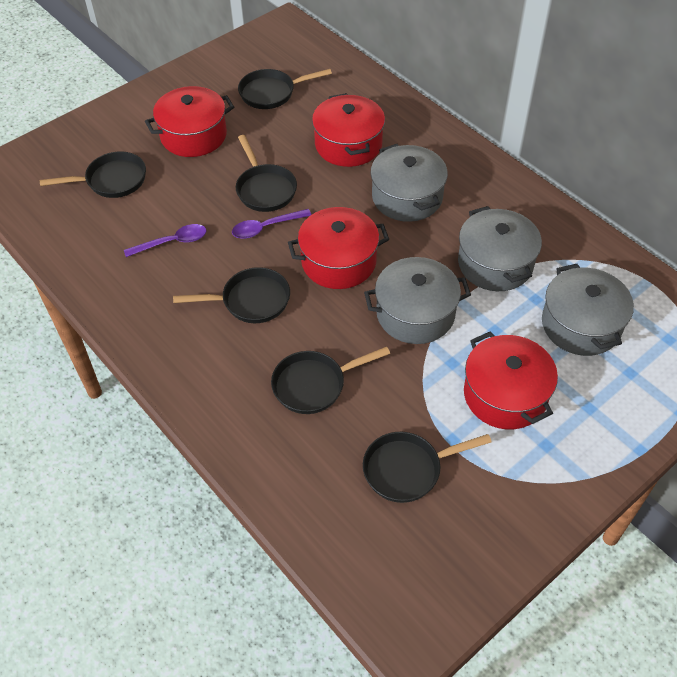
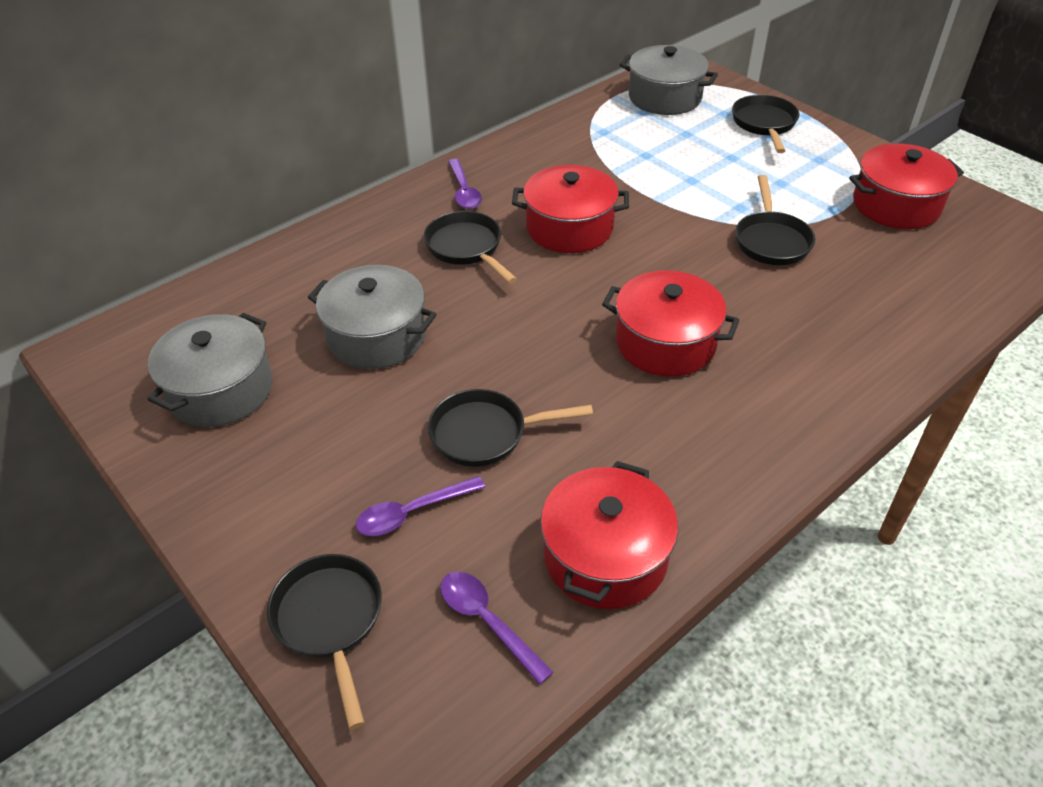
black pan: 6 -> 5
grey pot: 4 -> 3
purple spoon: 2 -> 3

